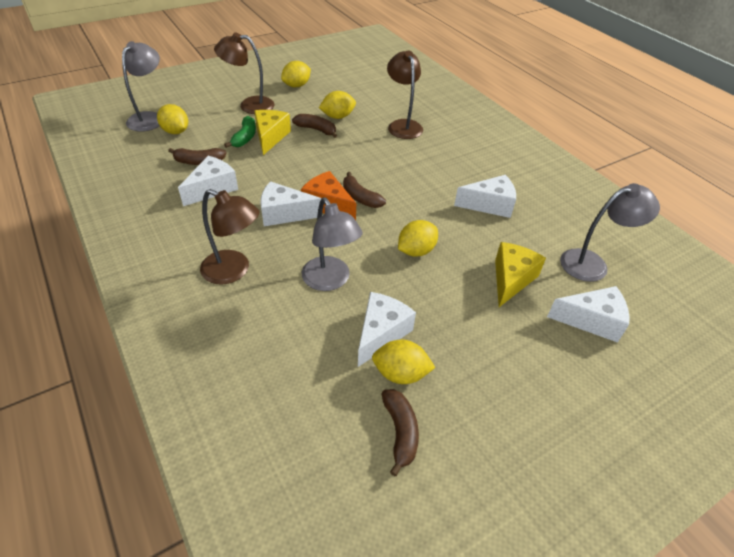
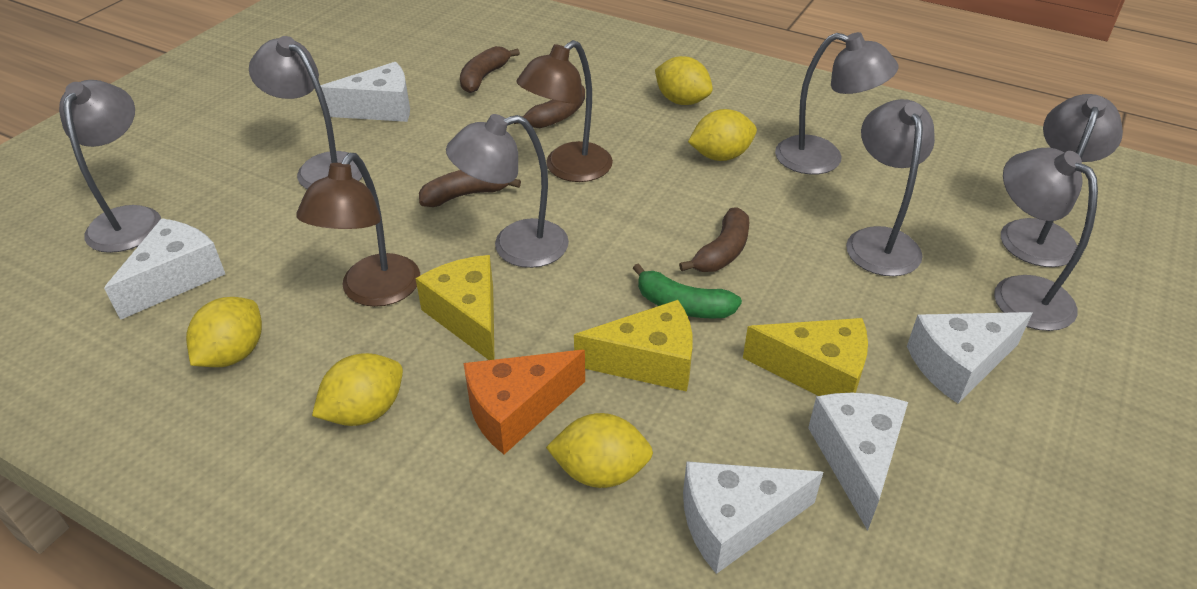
brown lamp: 3 -> 2
grey lamp: 3 -> 7
yellow cheese: 2 -> 3

